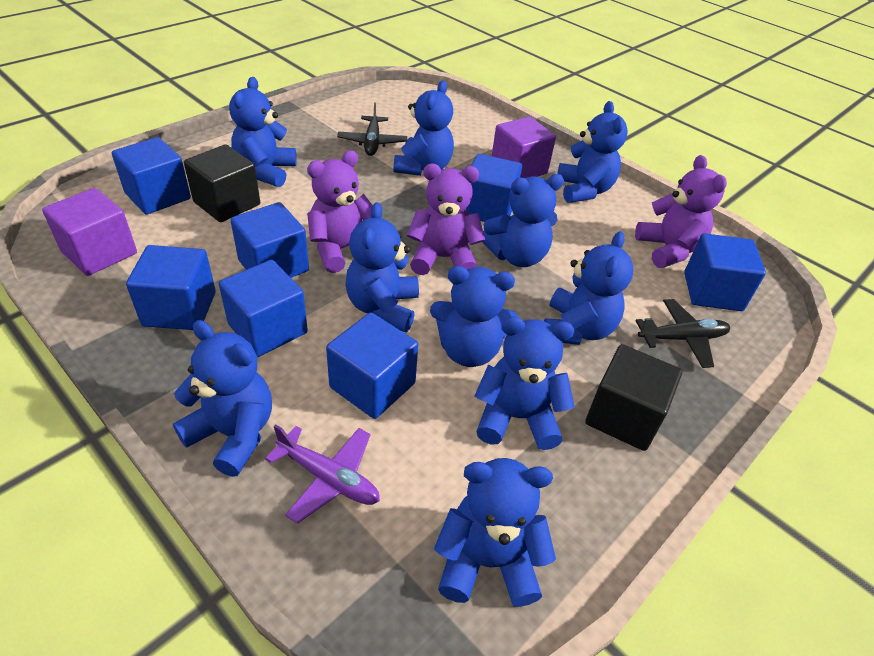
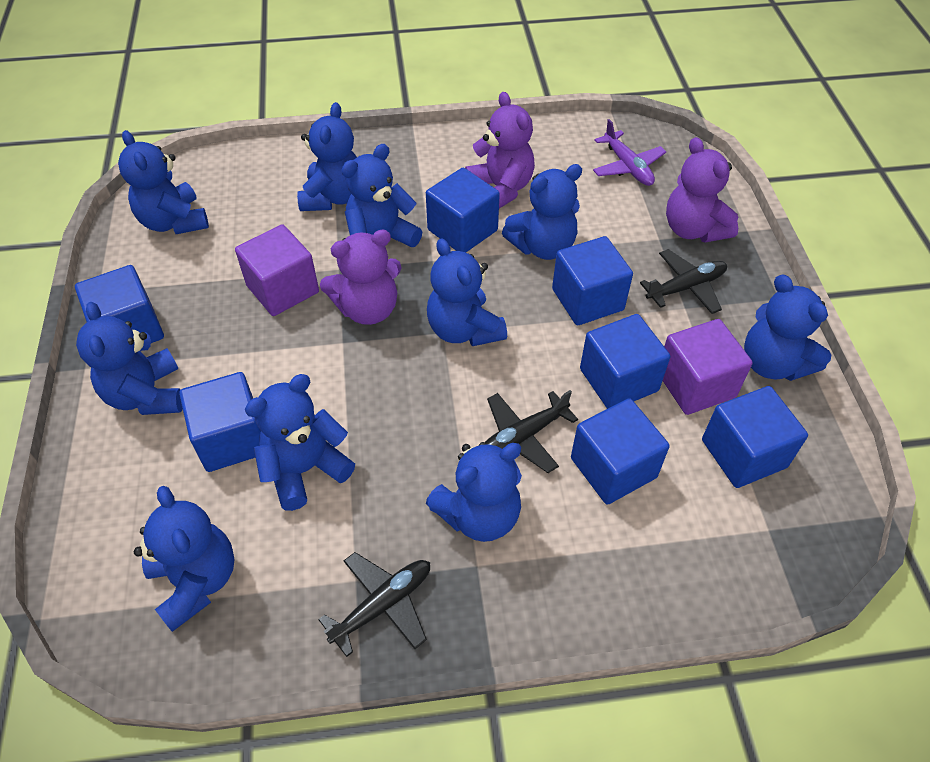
black cube: 2 -> 0
black plane: 2 -> 3

